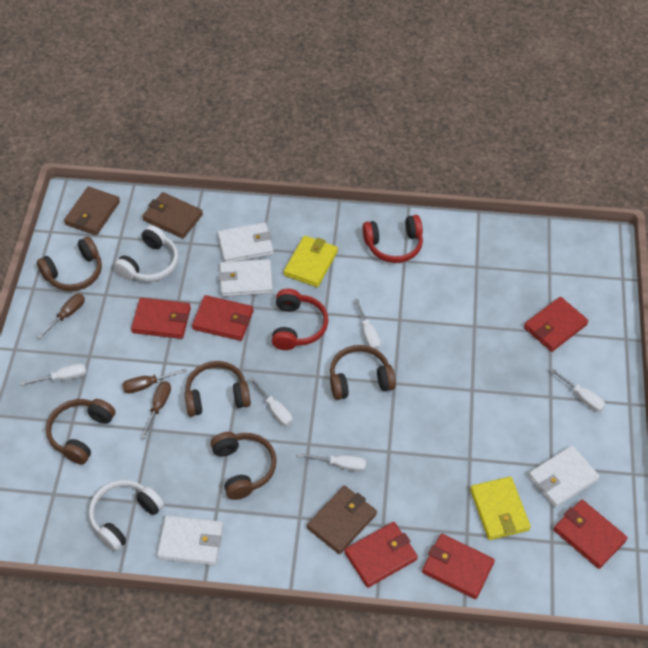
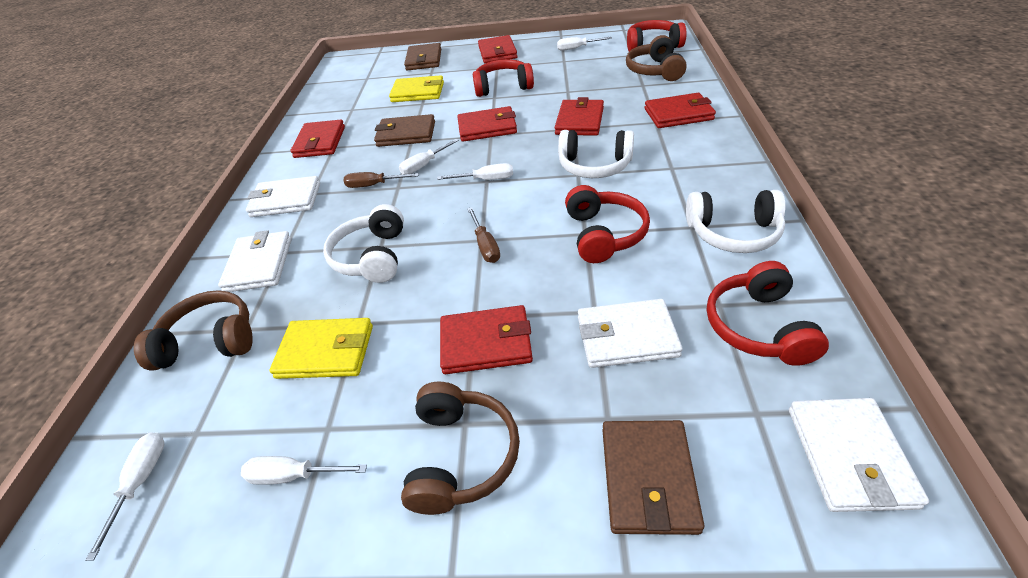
brown headphones: 5 -> 3
brown screwdriver: 3 -> 2
red headphones: 2 -> 4
white headphones: 2 -> 3

